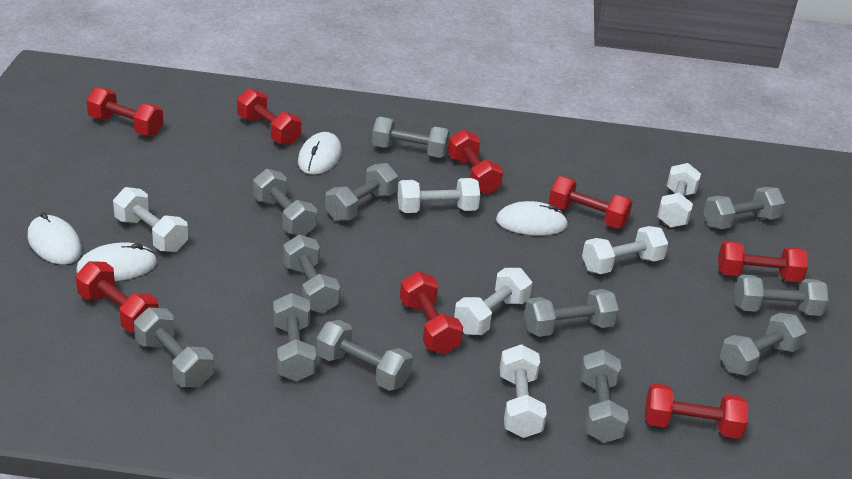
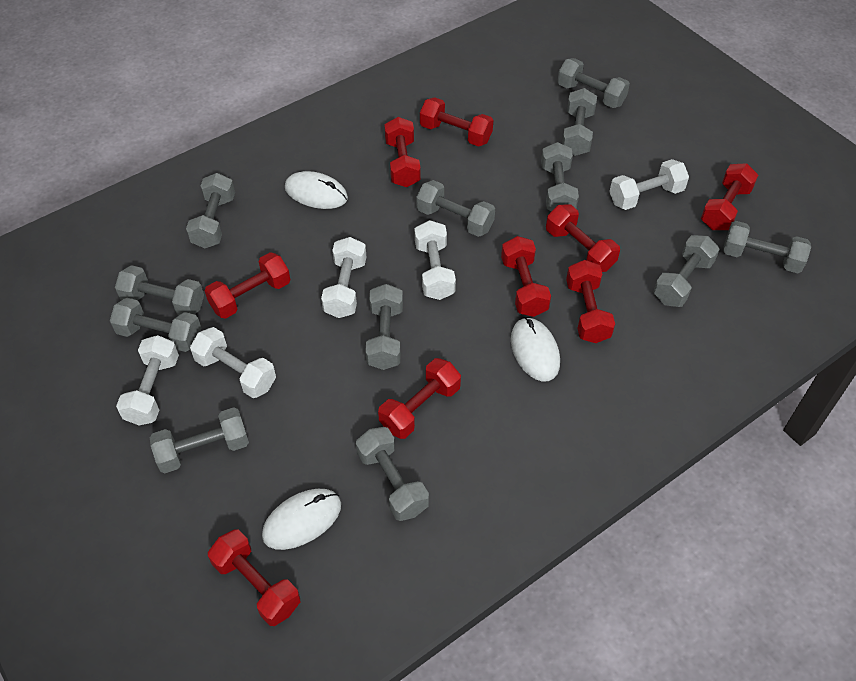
red dumbbell: 8 -> 9
white dumbbell: 6 -> 5
white mouse: 4 -> 3

